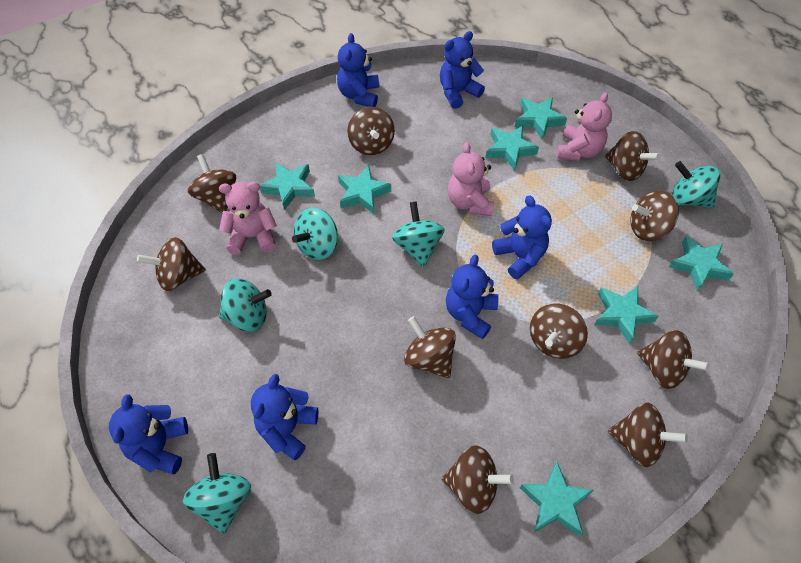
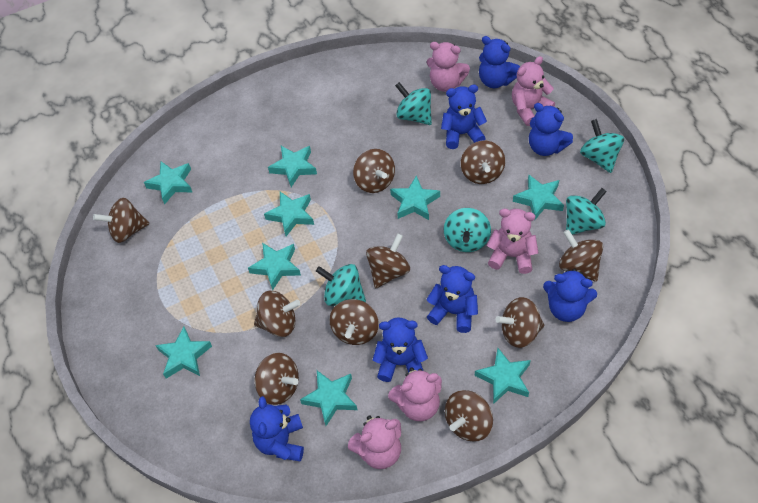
blue teddy bear: 6 -> 7
pink teddy bear: 3 -> 5
turquoise star: 7 -> 9

